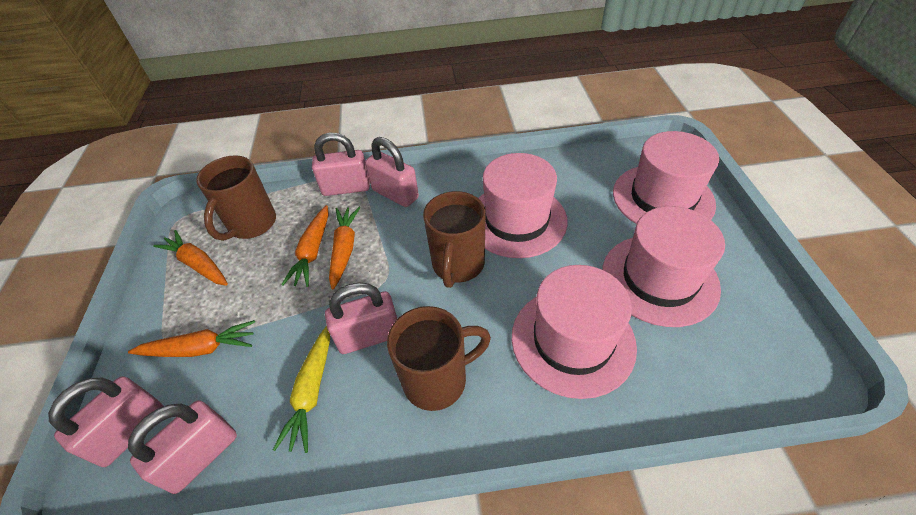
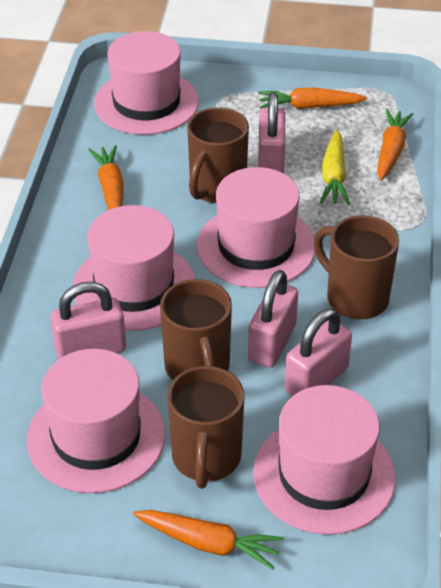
brown mug: 3 -> 4
pink hat: 4 -> 5
pink padlock: 5 -> 4

